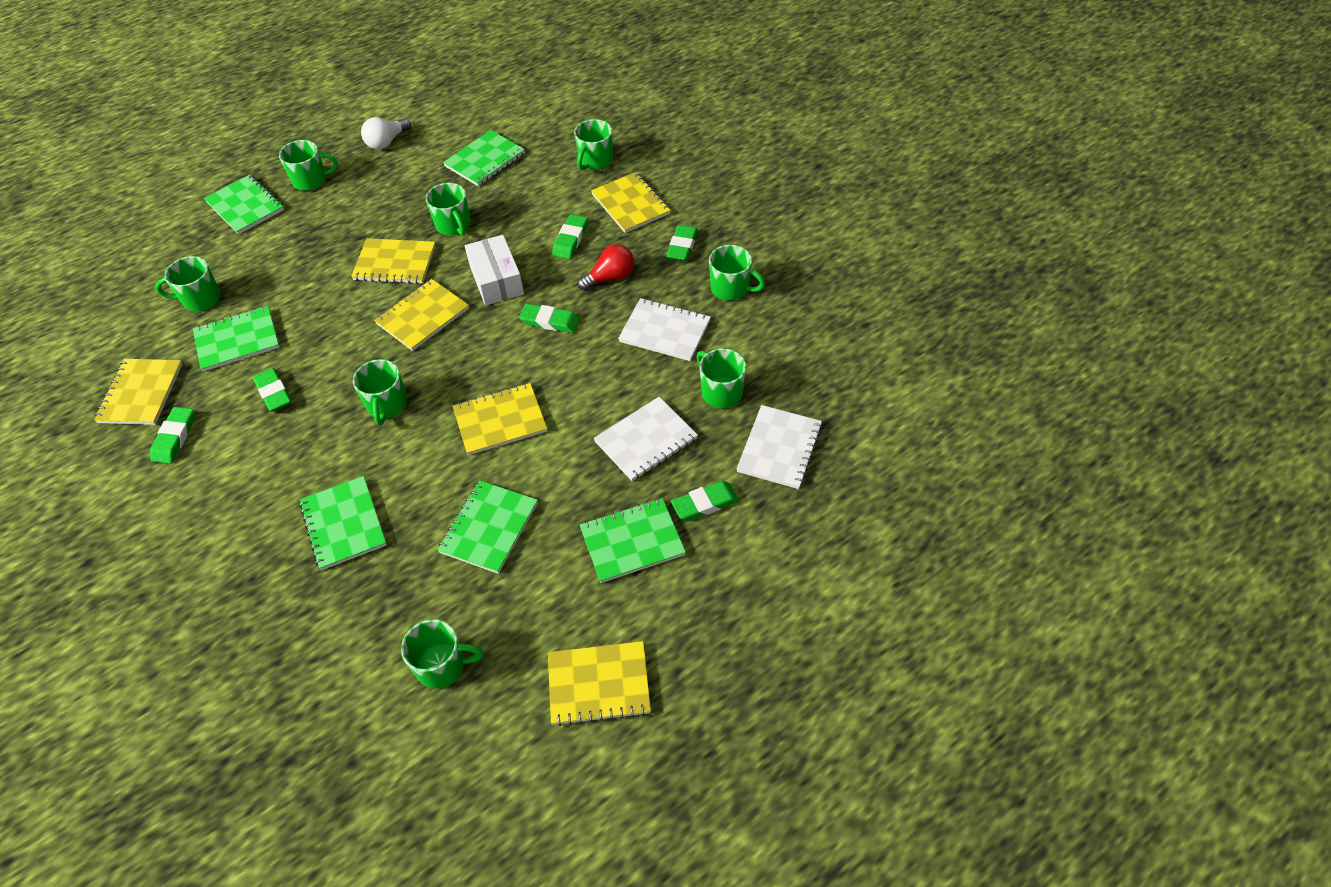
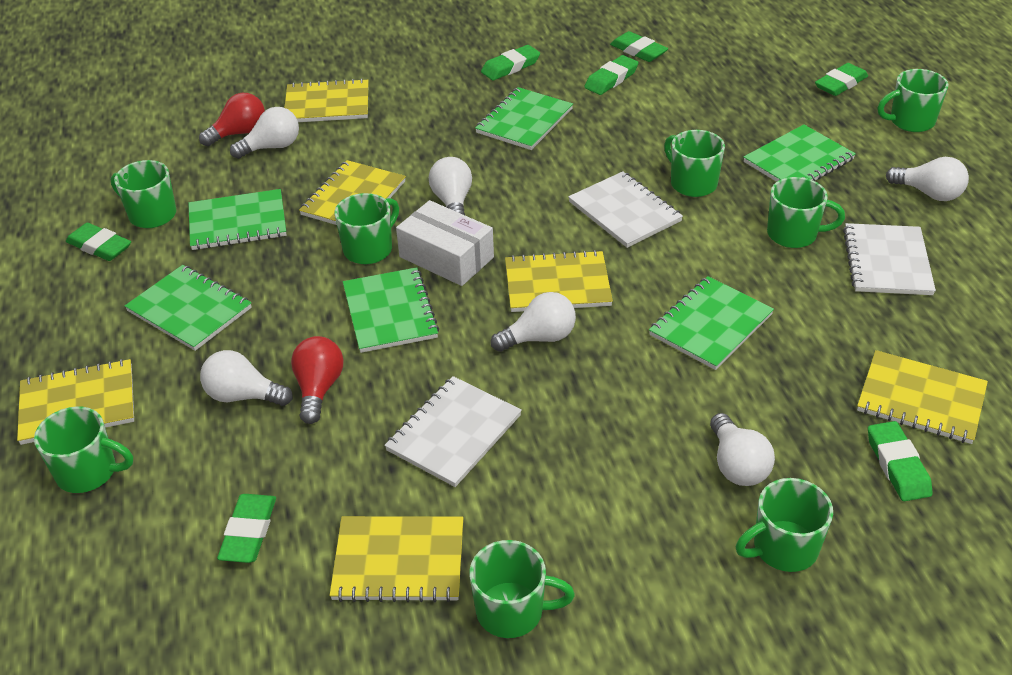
green eraser: 6 -> 7
red light bulb: 1 -> 2
white light bulb: 1 -> 6

